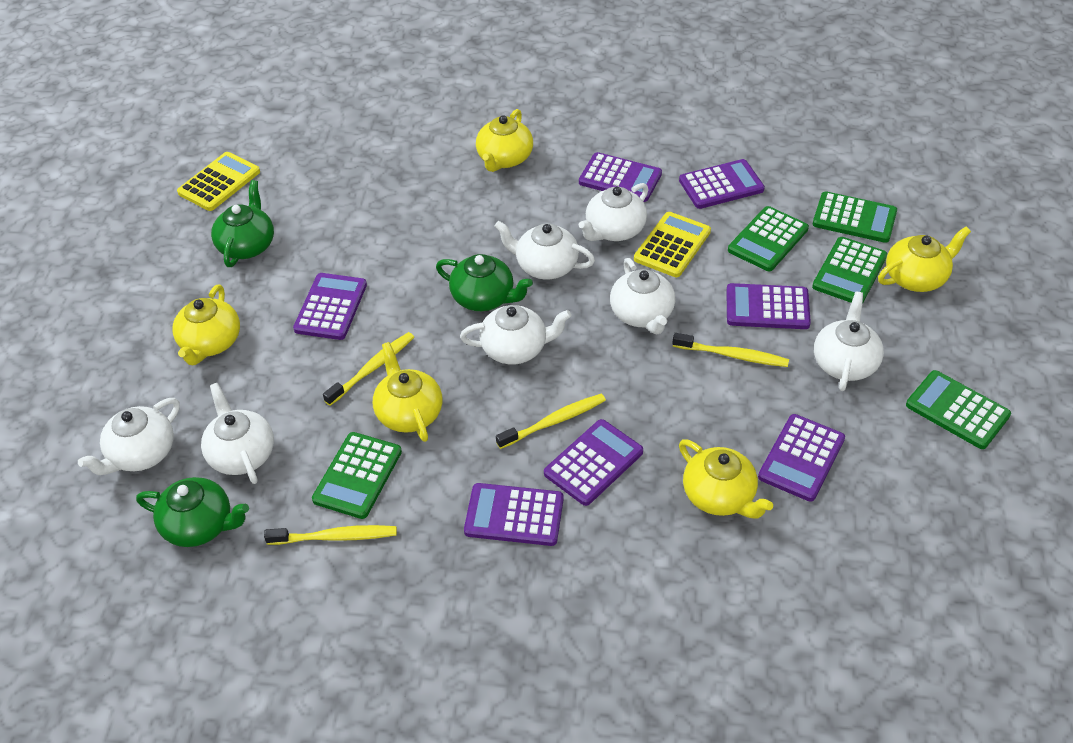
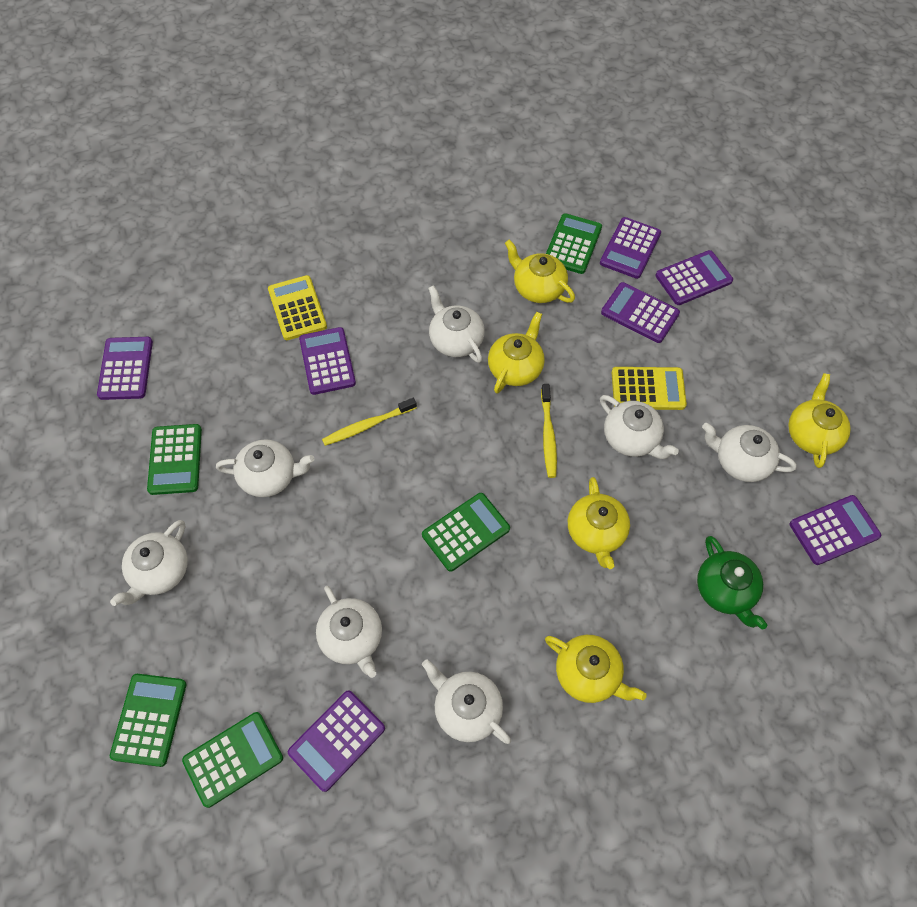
green teapot: 3 -> 1
yellow toothbrush: 4 -> 2

